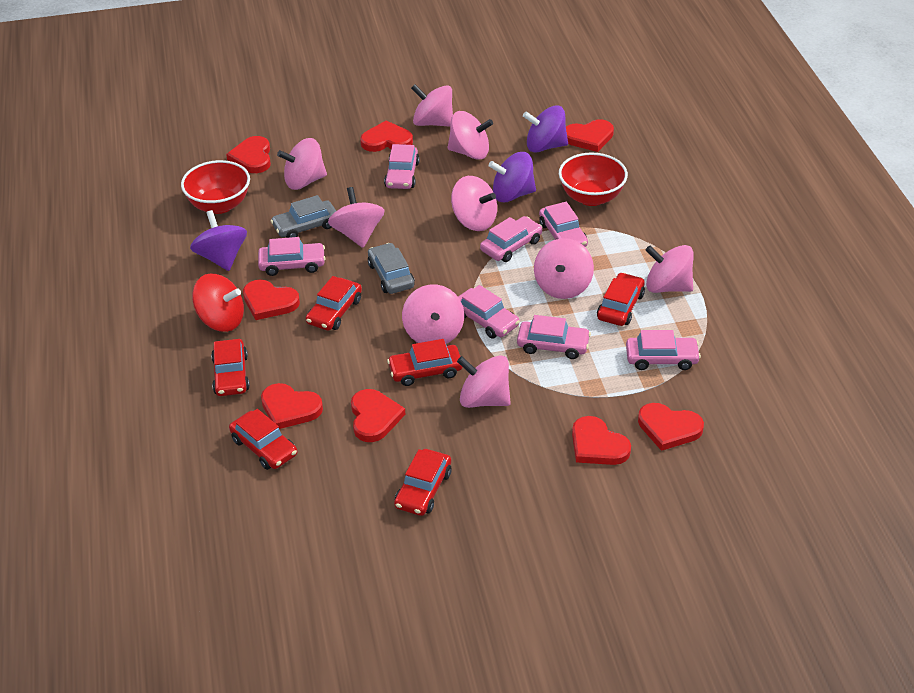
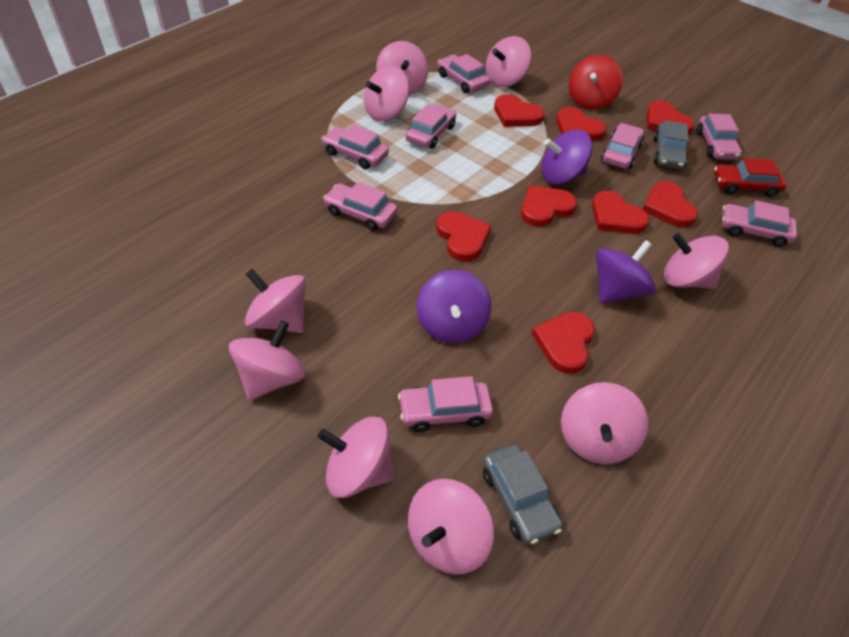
pink car: 7 -> 8
red bowl: 2 -> 0
red car: 6 -> 1

